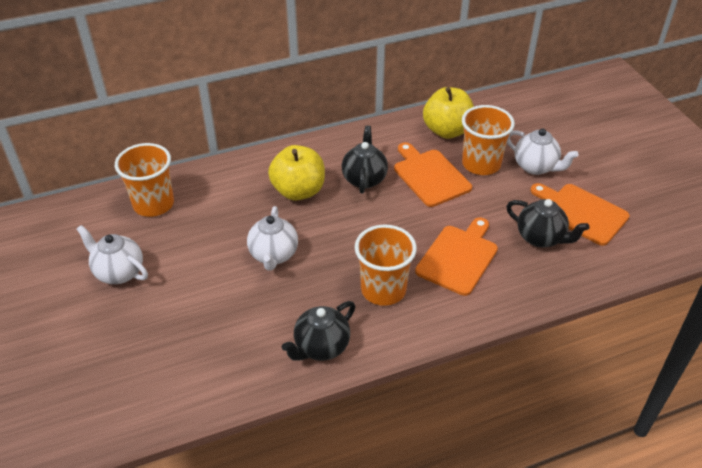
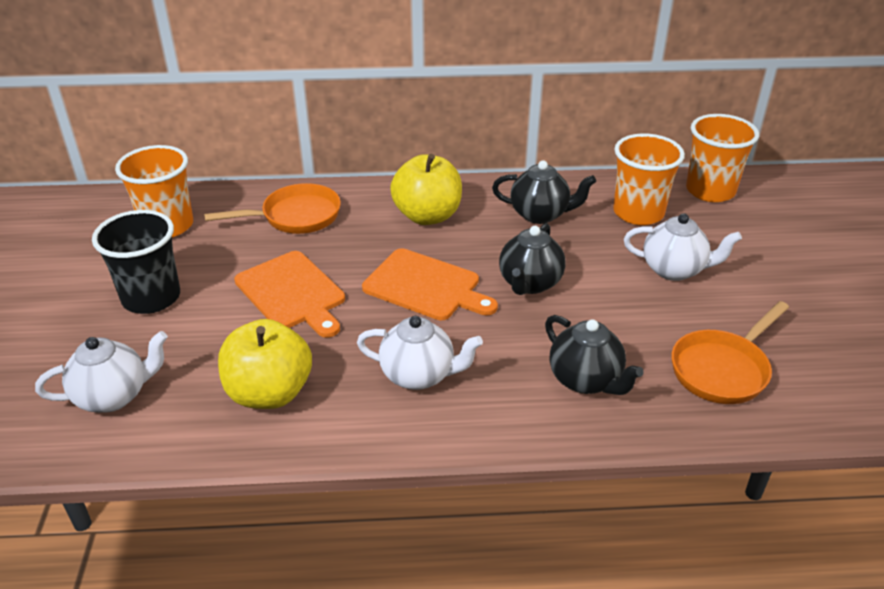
black cup: 0 -> 1
orange cutting board: 3 -> 2
orange pan: 0 -> 2

